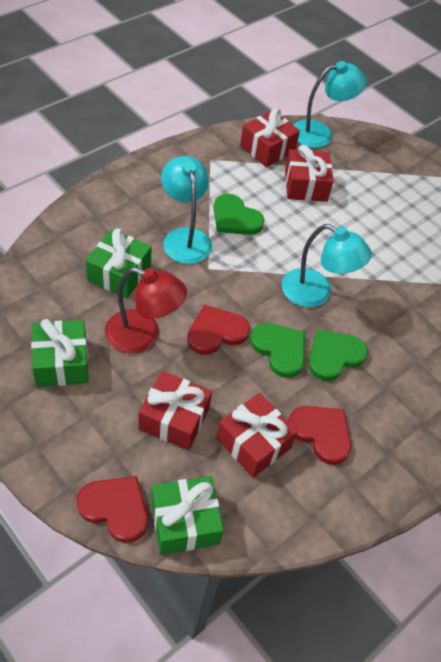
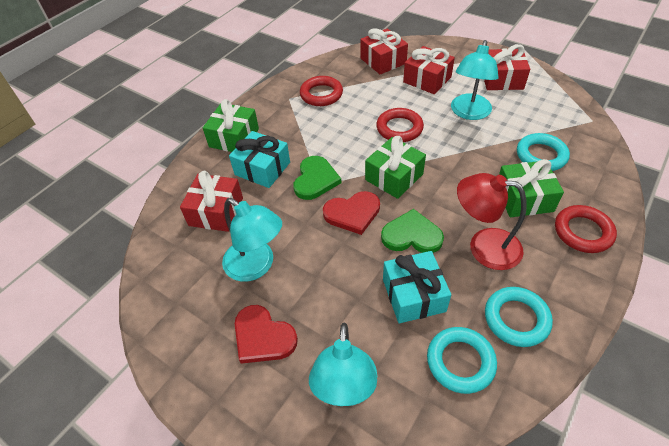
green heart: 3 -> 2
red heart: 3 -> 2
red ring: 0 -> 3
turquoise gift: 0 -> 2
turquoise ring: 0 -> 3

